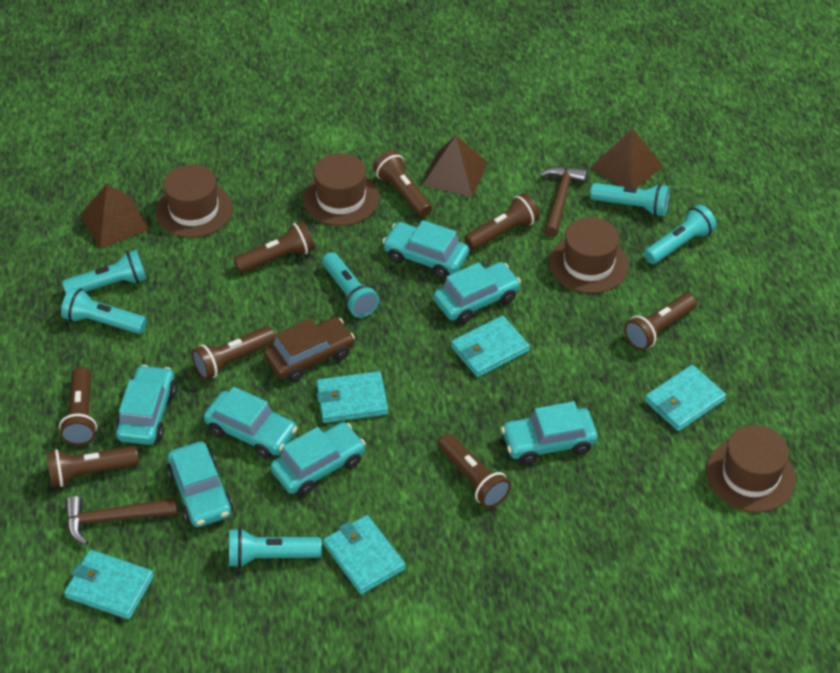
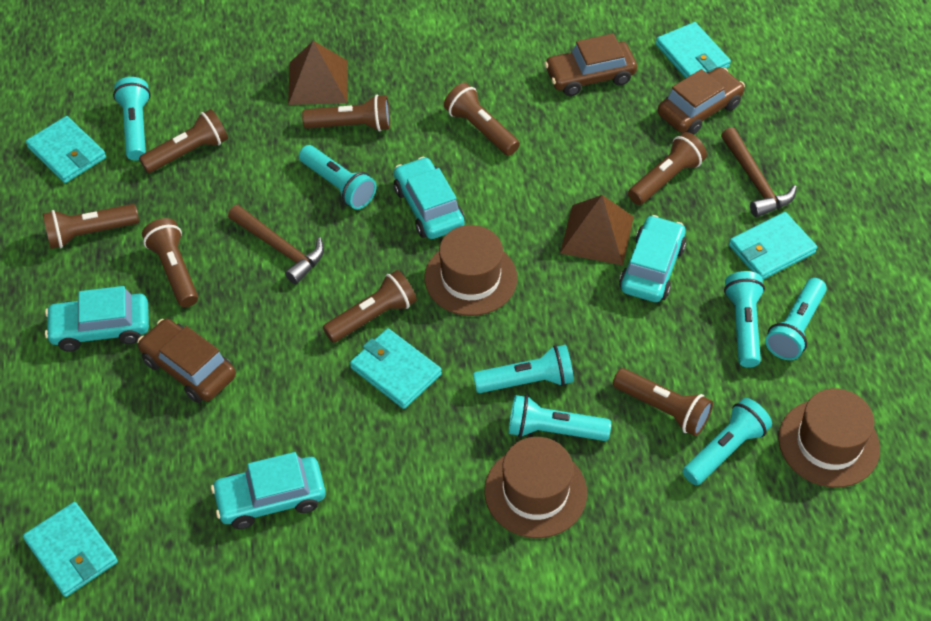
brown car: 1 -> 3
brown hat: 4 -> 3
brown pyramid: 3 -> 2
turquoise car: 7 -> 4
turquoise flashlight: 6 -> 7

